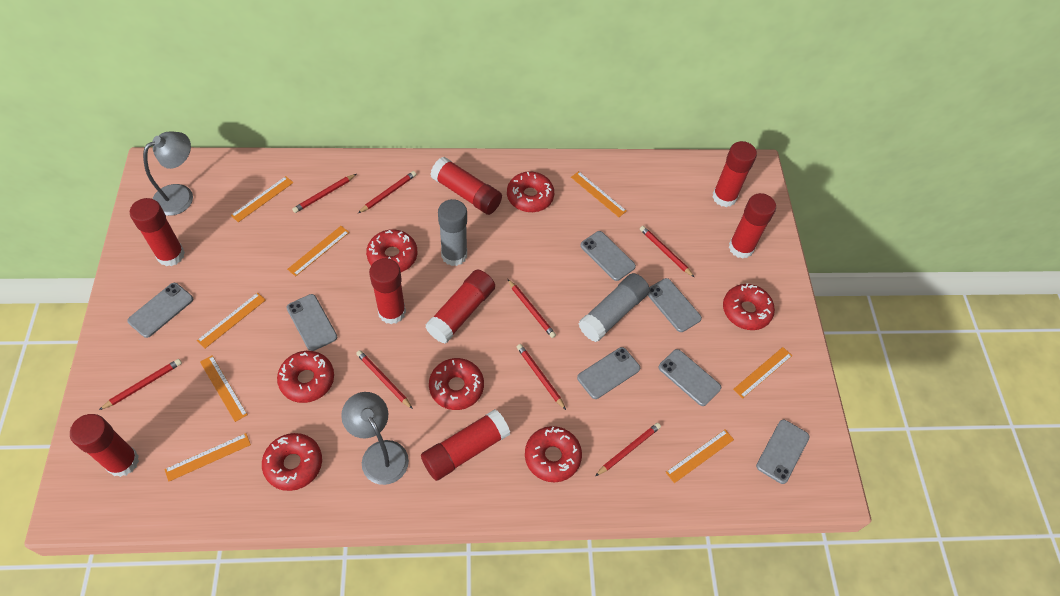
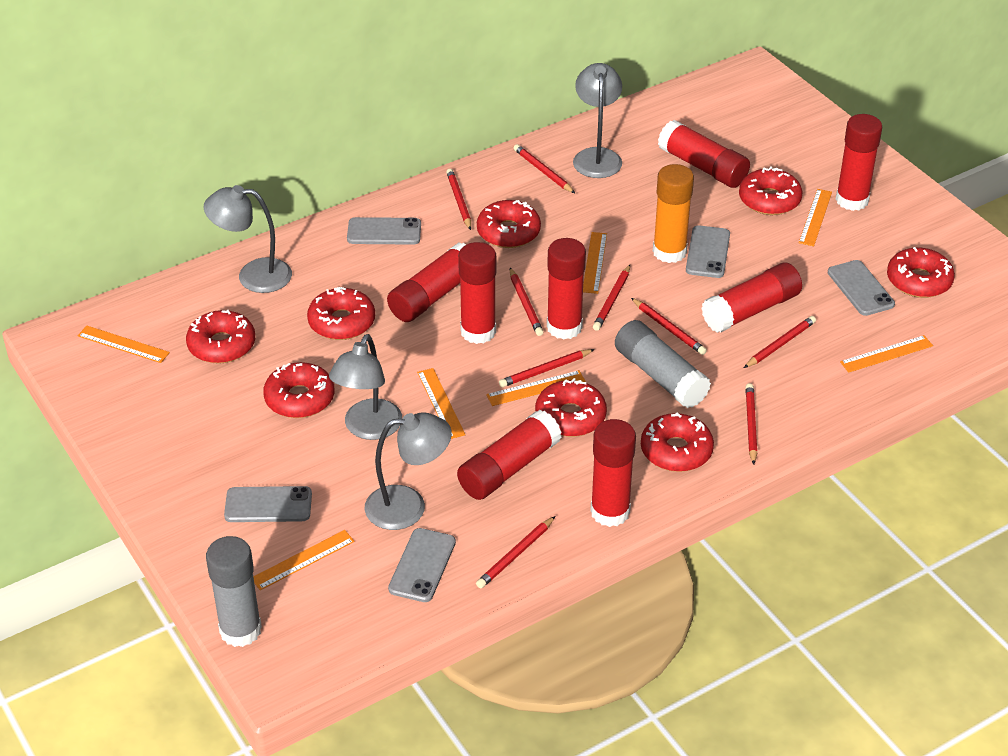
grey lamp: 2 -> 4
grey phone: 7 -> 5
orange glue stick: 0 -> 1
orange ruler: 8 -> 7
red donut: 7 -> 8
red pencil: 8 -> 9

